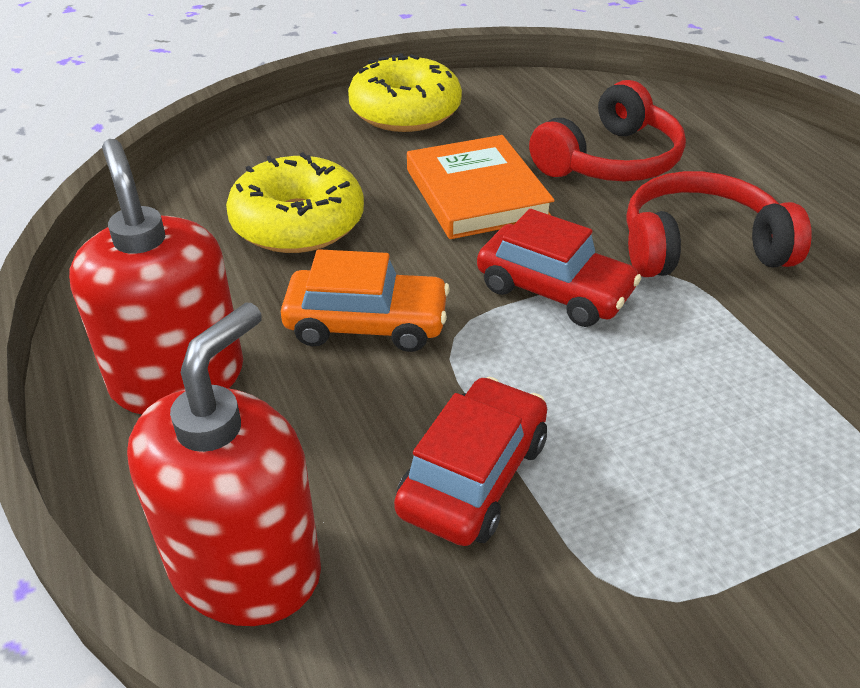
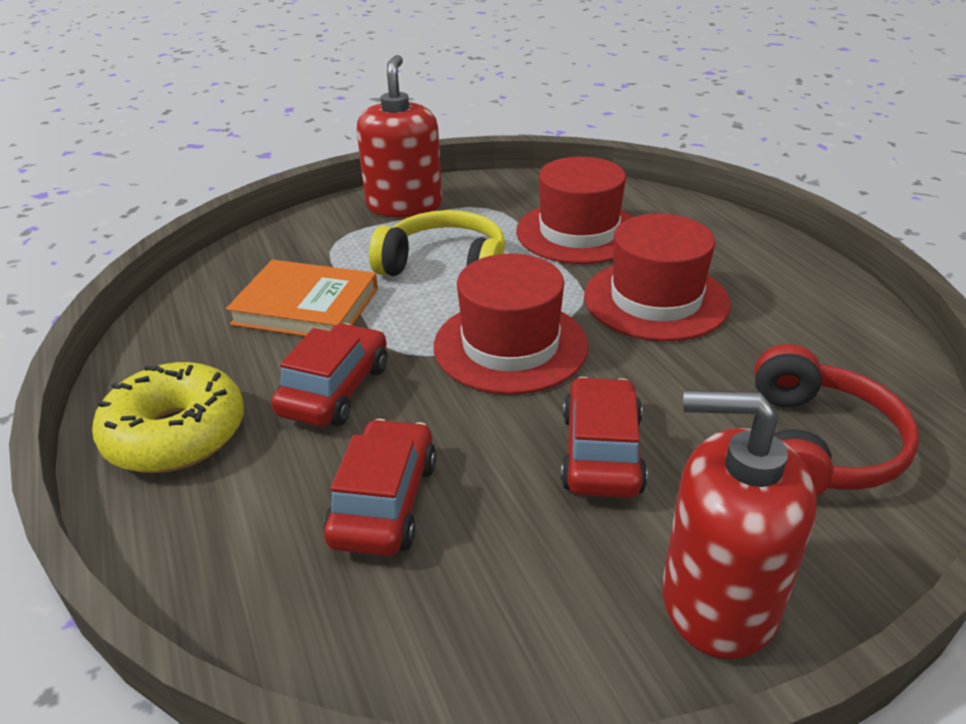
orange car: 1 -> 0
red car: 2 -> 3
red hat: 0 -> 3
red headphones: 2 -> 1
yellow donut: 2 -> 1
yellow headphones: 0 -> 1

